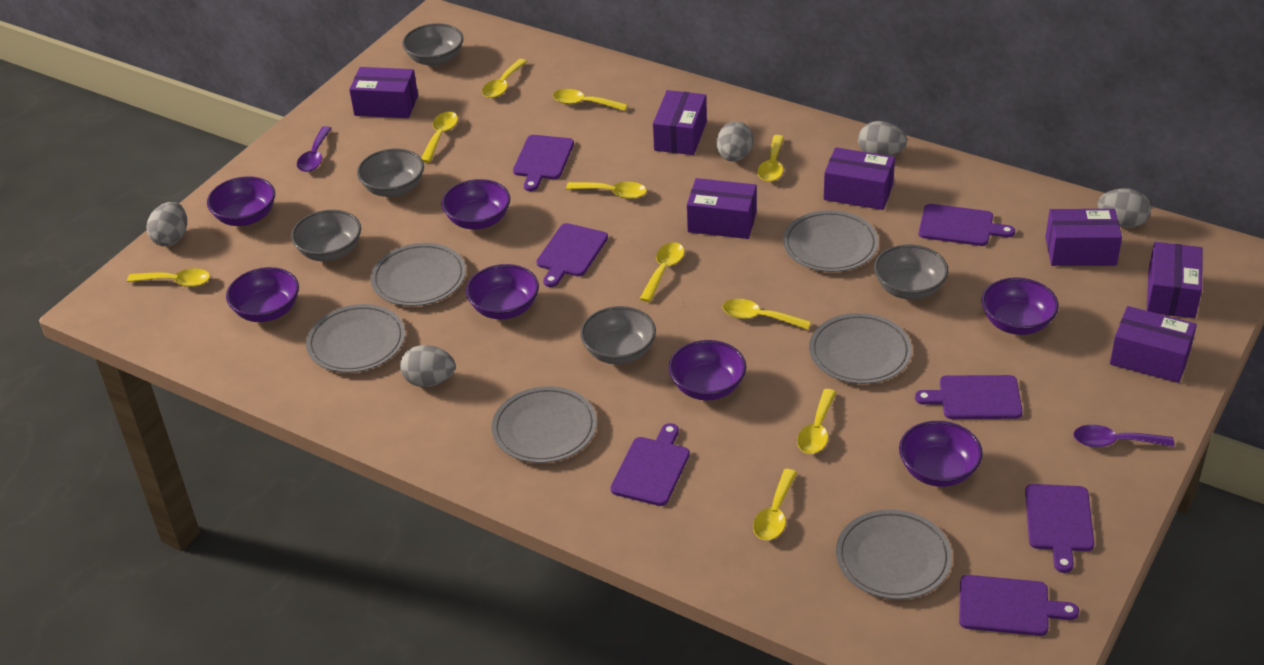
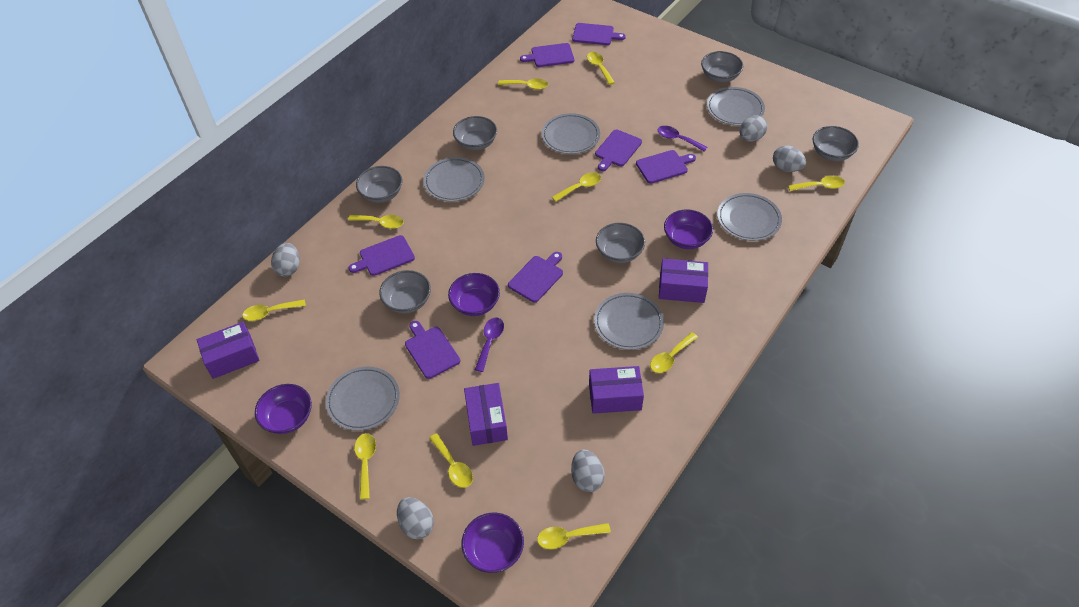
grey bowl: 5 -> 6
purple bowl: 7 -> 4
purple box: 7 -> 4

